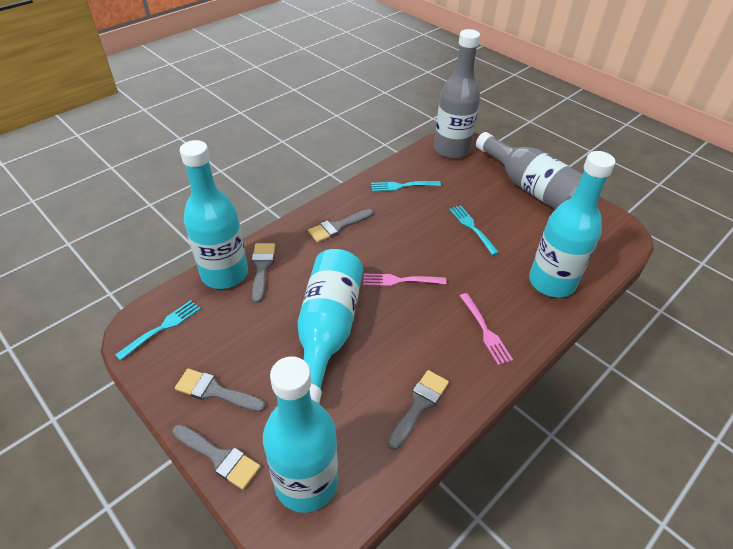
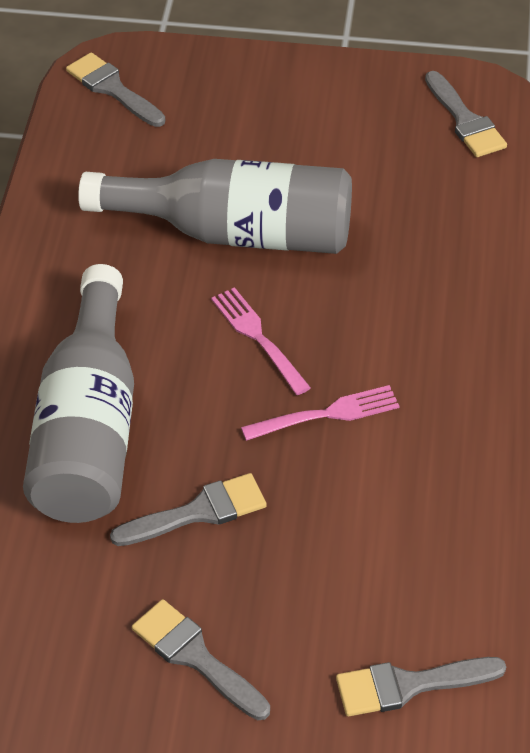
turquoise bottle: 4 -> 0
turquoise fork: 3 -> 0

